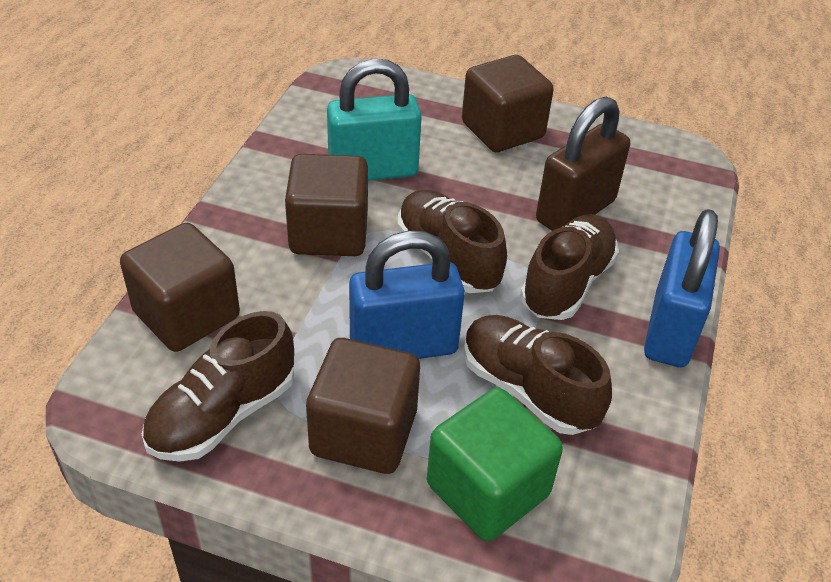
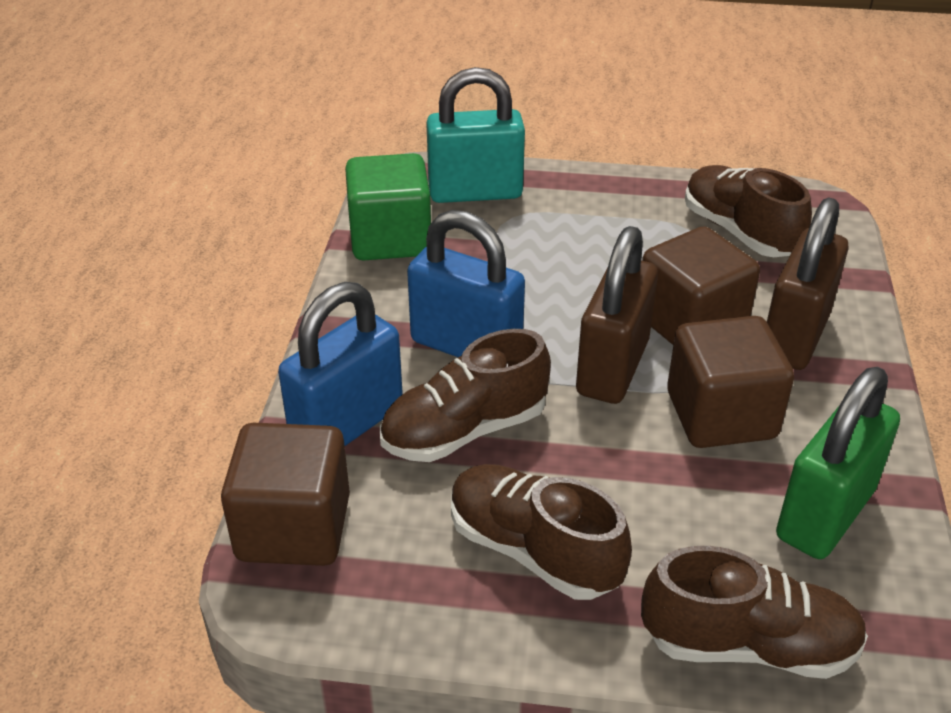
brown cube: 4 -> 3
brown padlock: 1 -> 2
green padlock: 0 -> 1

